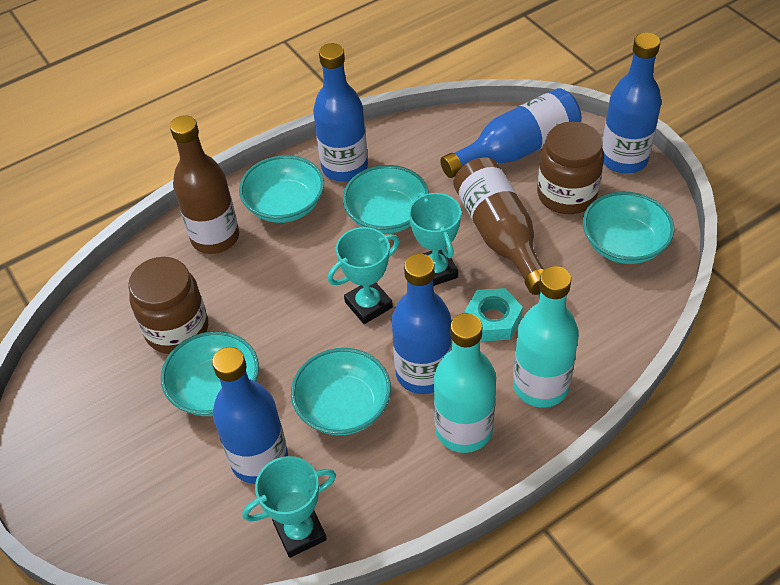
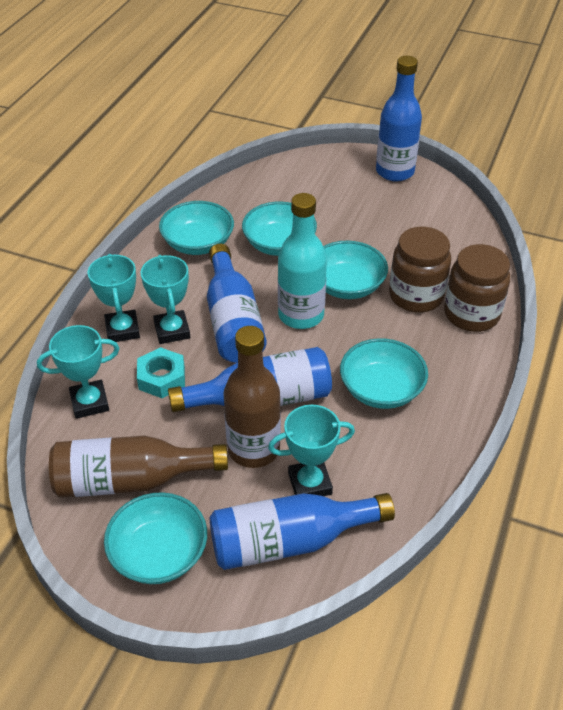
blue bottle: 5 -> 4
turquoise bottle: 2 -> 1
turquoise trophy: 3 -> 4

